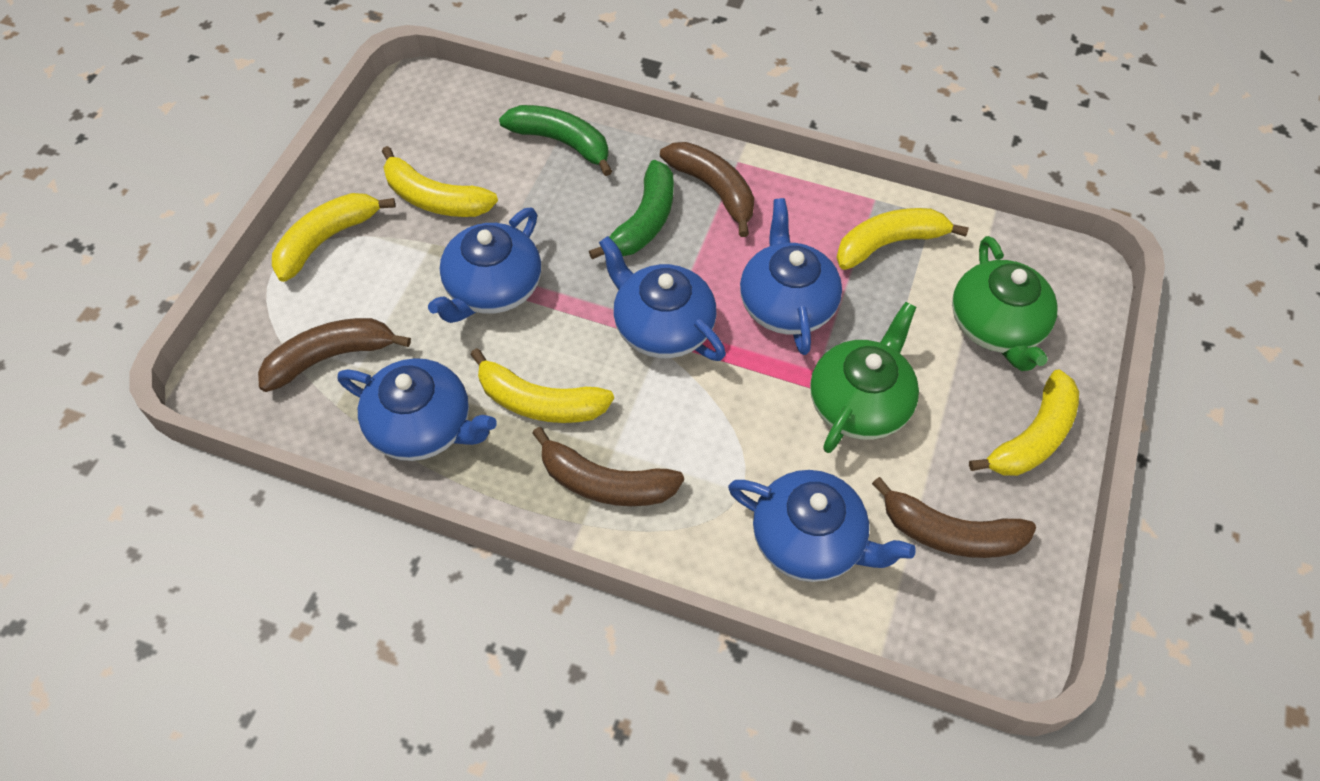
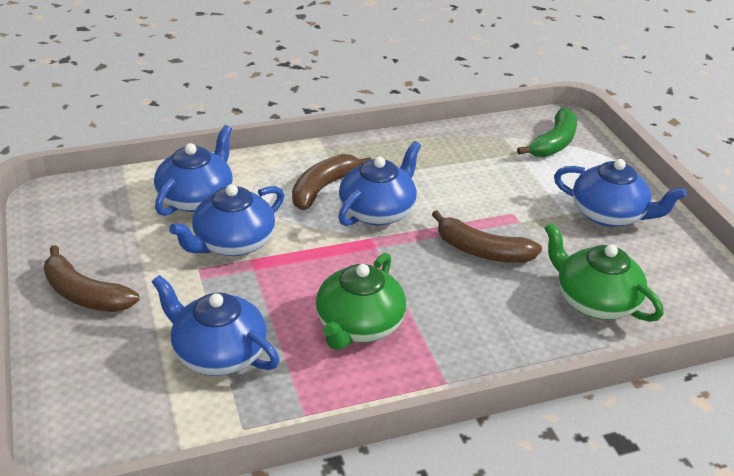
brown banana: 4 -> 3
green banana: 2 -> 1
yellow banana: 5 -> 0

